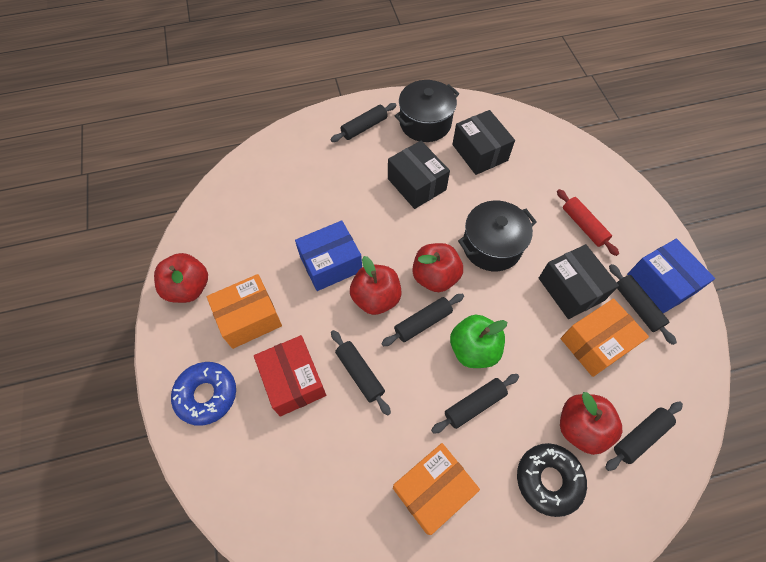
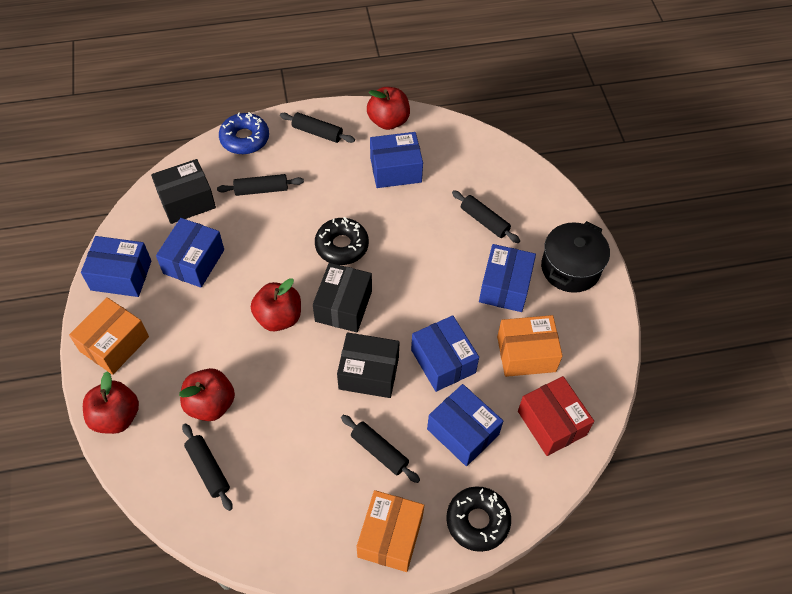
black donut: 1 -> 2
black pot: 2 -> 1
black rolling pin: 6 -> 5
blue box: 2 -> 6
green apple: 1 -> 0
red rolling pin: 1 -> 0

